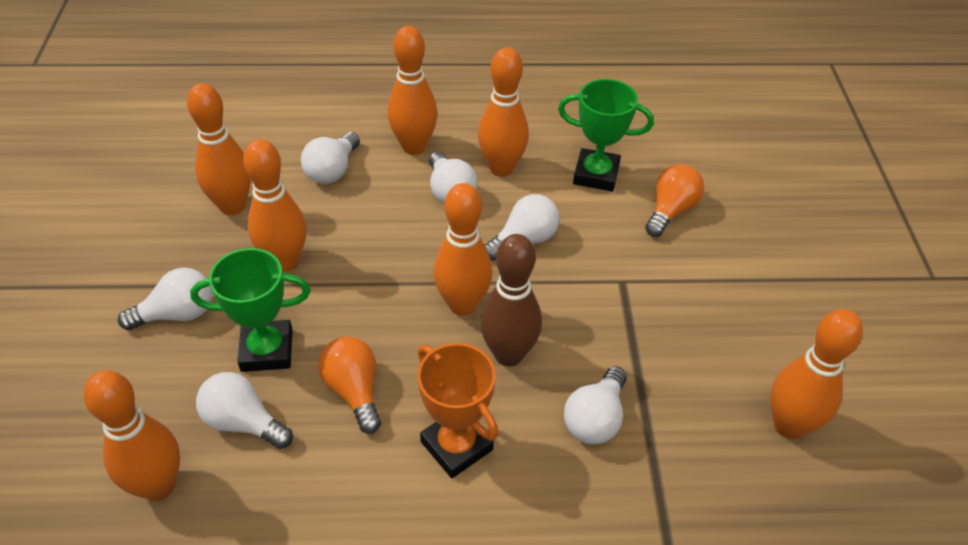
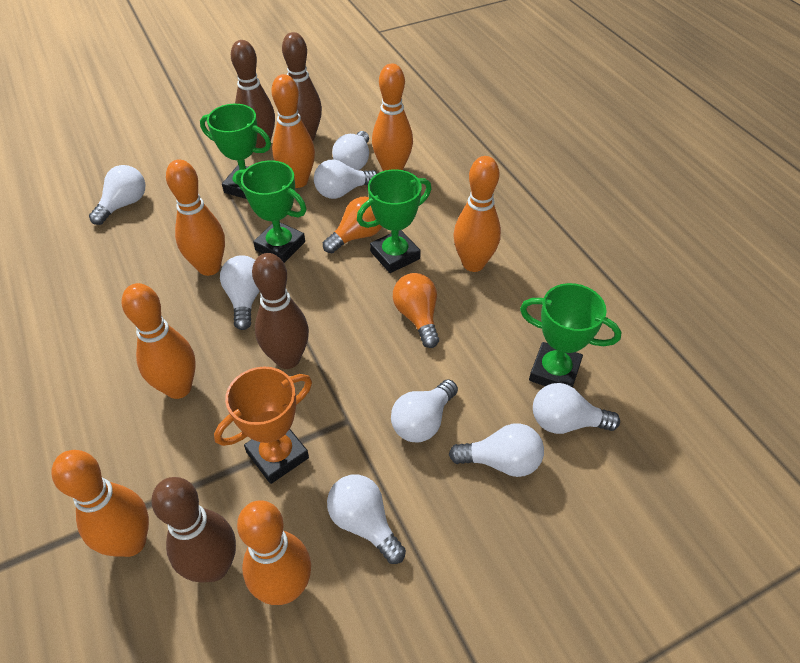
brown bowling pin: 1 -> 4
green trophy: 2 -> 4
white light bulb: 6 -> 8

